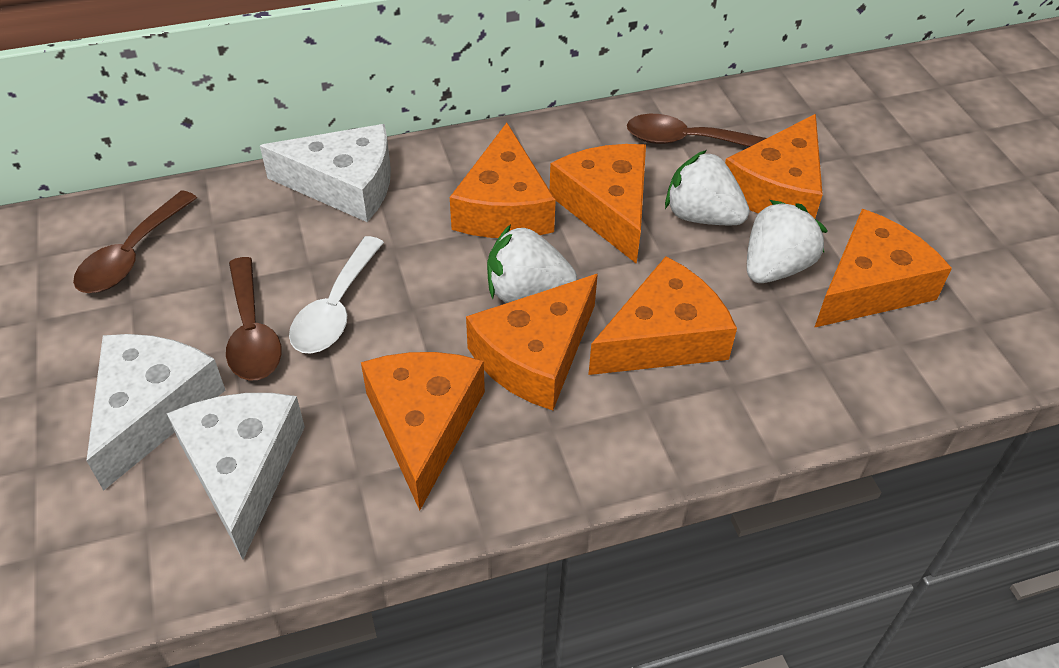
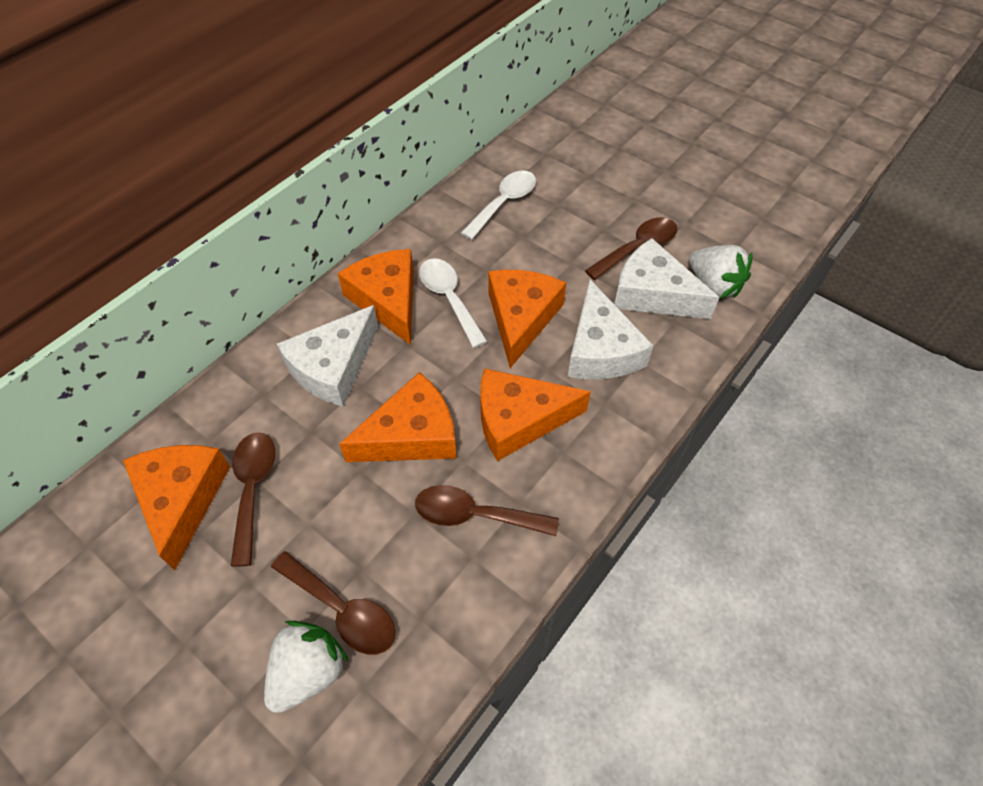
brown spoon: 3 -> 4
orange cheese: 7 -> 5
white spoon: 1 -> 2
white strawberry: 3 -> 2

